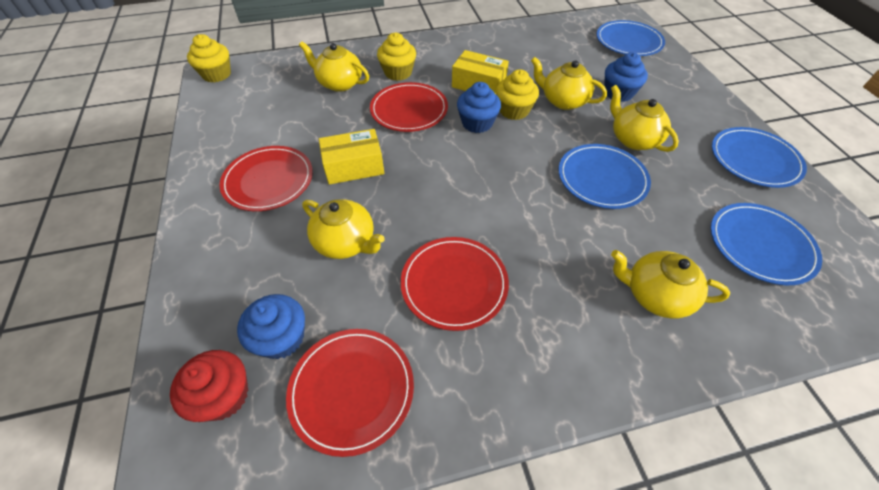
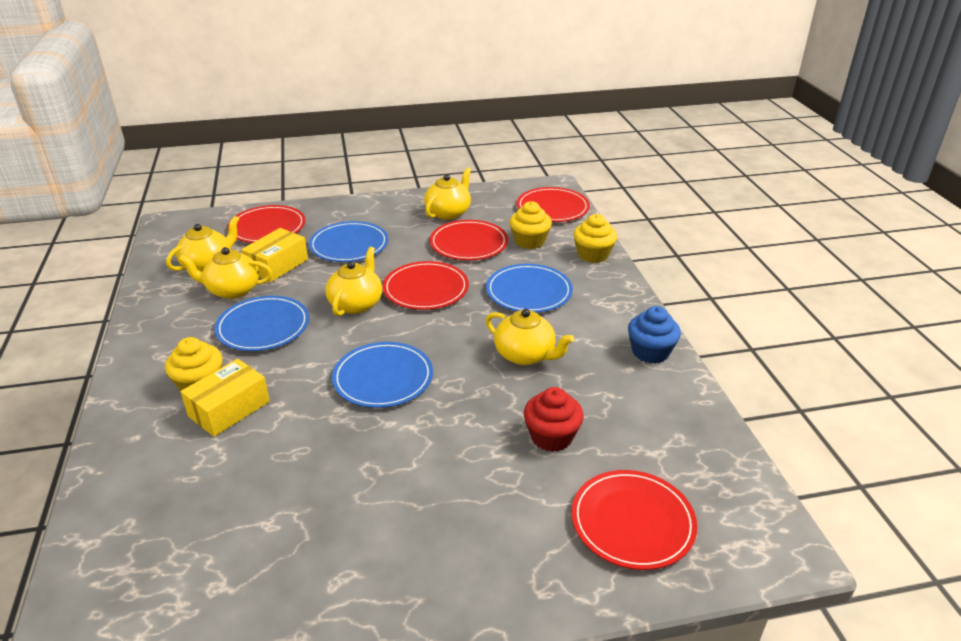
blue cupcake: 3 -> 1
red plate: 4 -> 5

